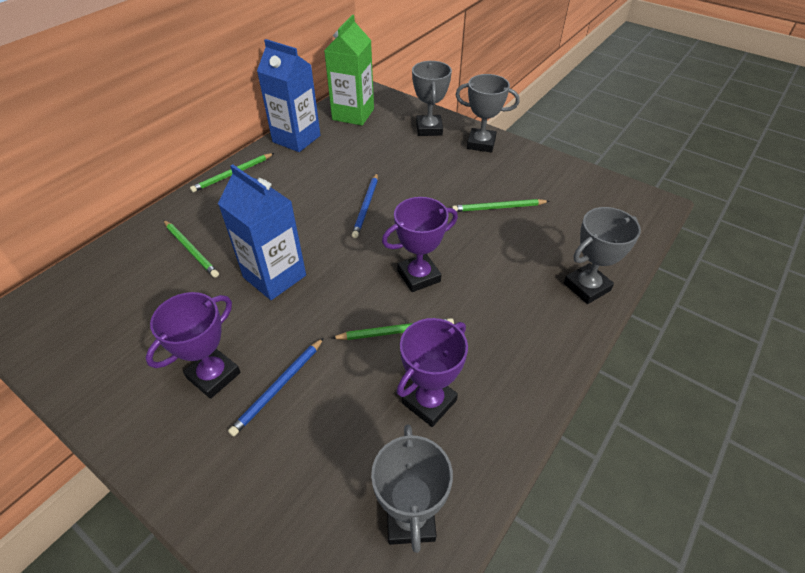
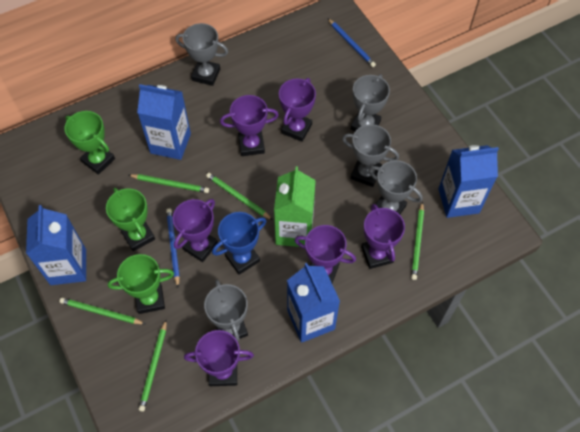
blue carton: 2 -> 4
blue trophy: 0 -> 1
green pencil: 4 -> 5
green trophy: 0 -> 3
grey trophy: 4 -> 5
purple trophy: 3 -> 6

